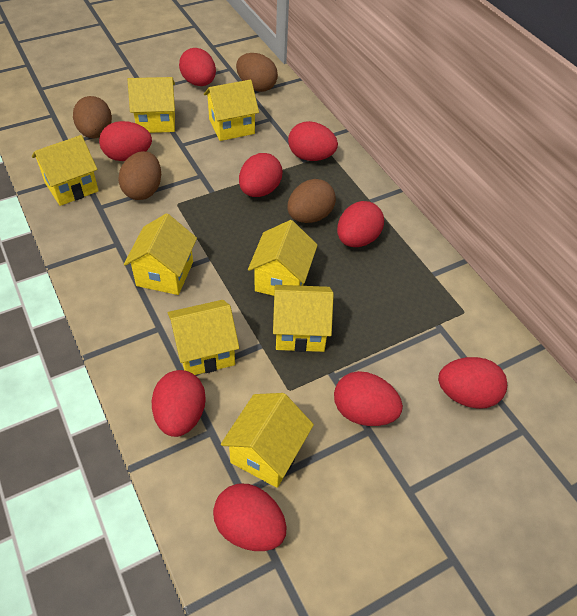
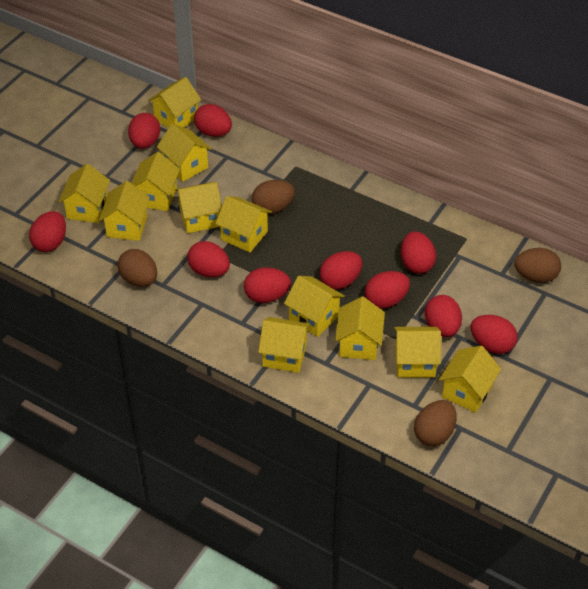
red egg: 9 -> 10
yellow house: 8 -> 12

